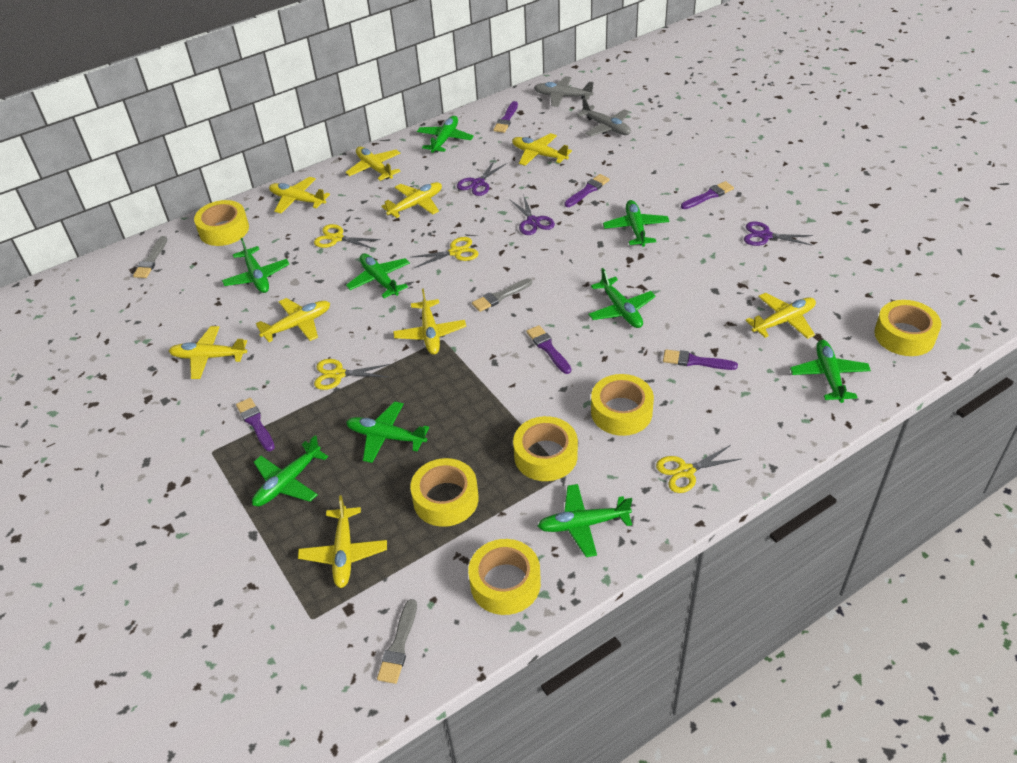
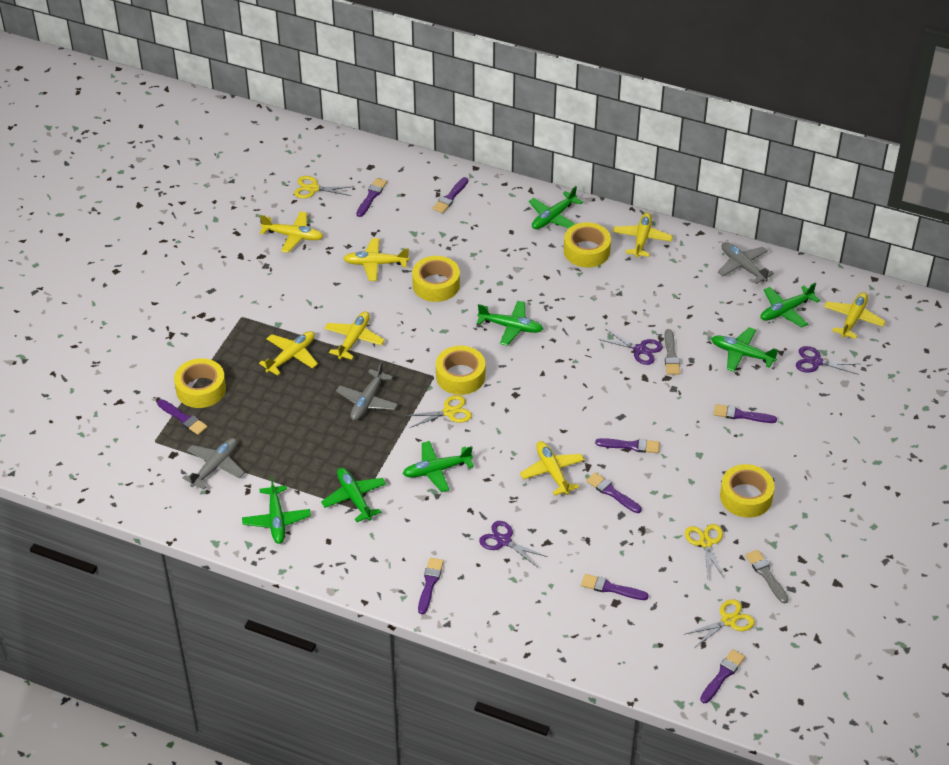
green plane: 9 -> 7
grey brush: 3 -> 2
grey plane: 2 -> 3
purple brush: 6 -> 9
yellow plane: 9 -> 7
yellow tape: 6 -> 5

